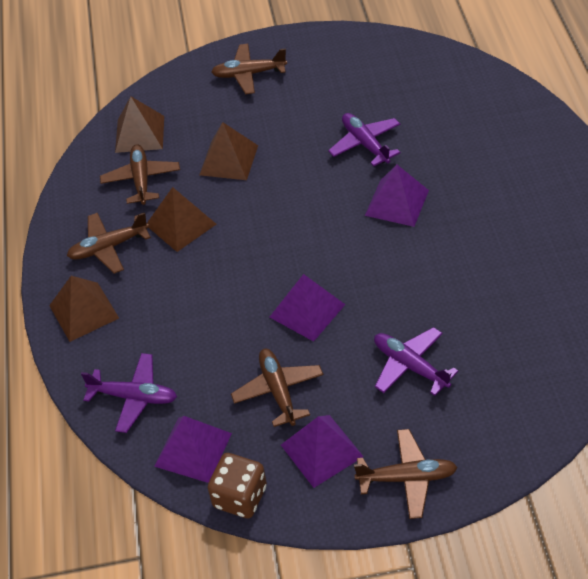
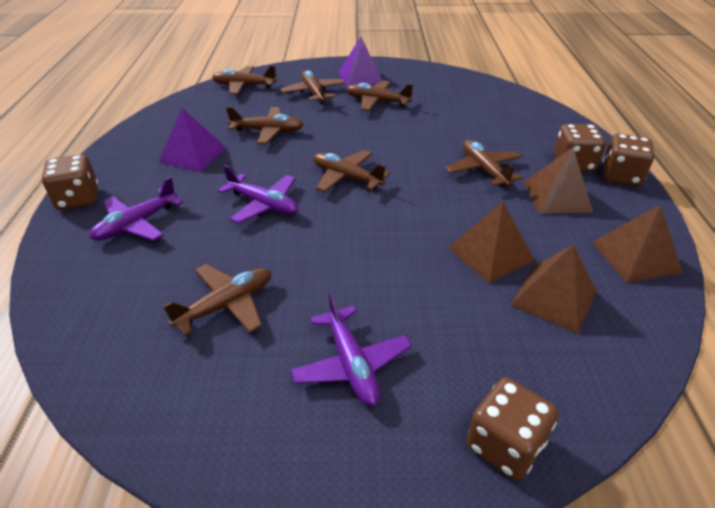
brown dice: 1 -> 4
brown plane: 5 -> 7
purple pyramid: 4 -> 2

